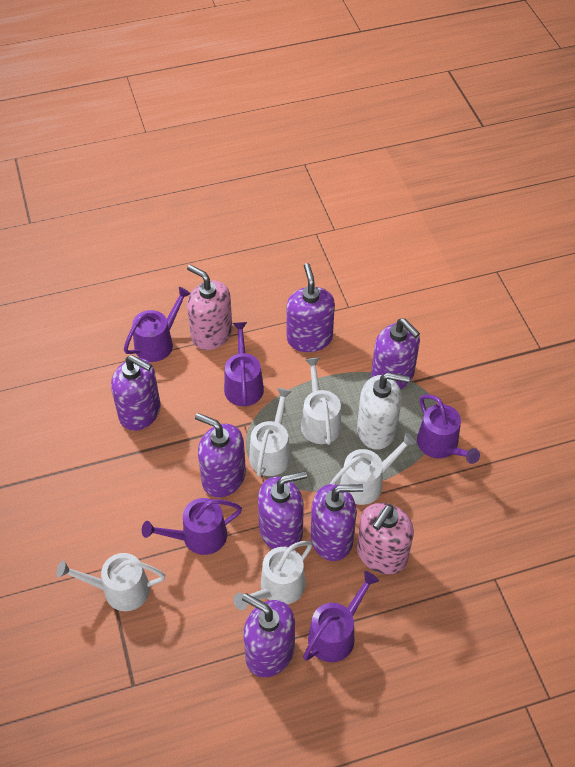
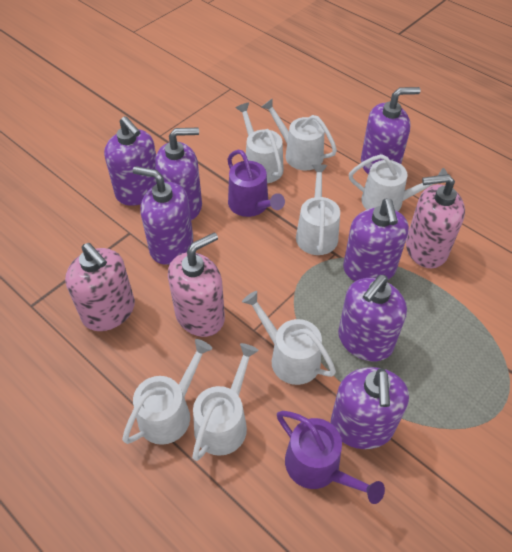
pink soap dispenser: 2 -> 3
purple watering can: 5 -> 2
white soap dispenser: 1 -> 0
white watering can: 5 -> 7

